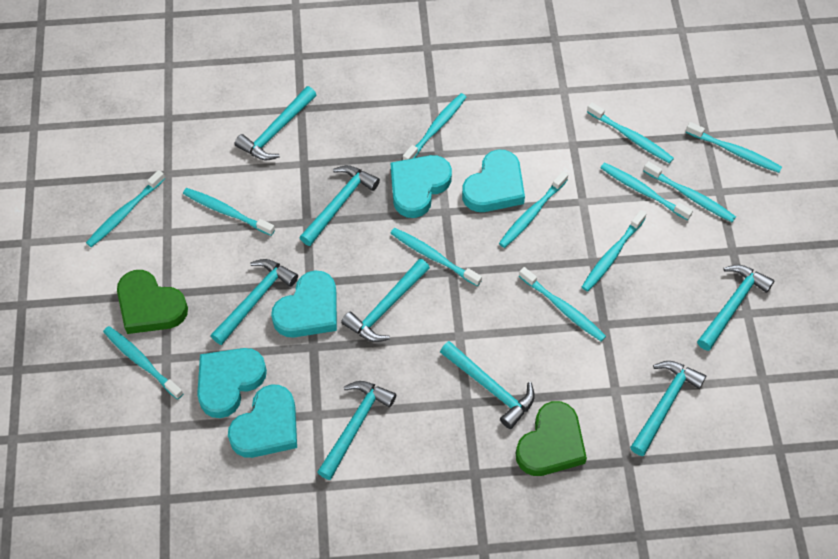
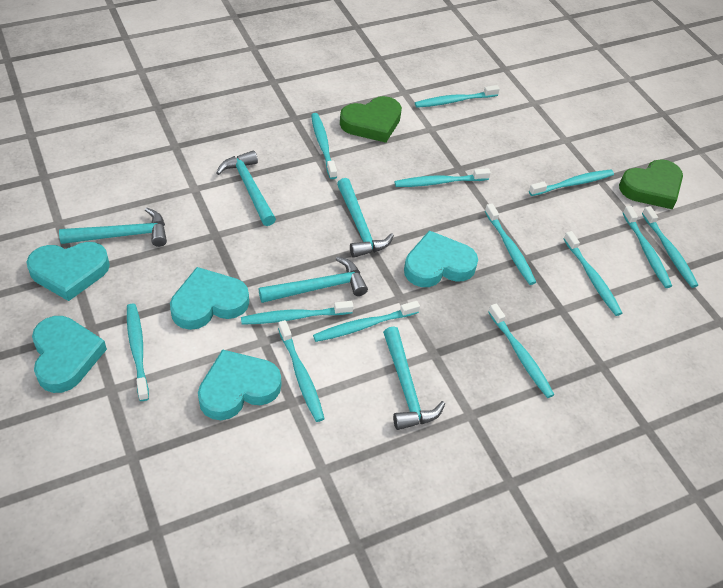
turquoise hammer: 8 -> 5
turquoise toothbrush: 12 -> 13

